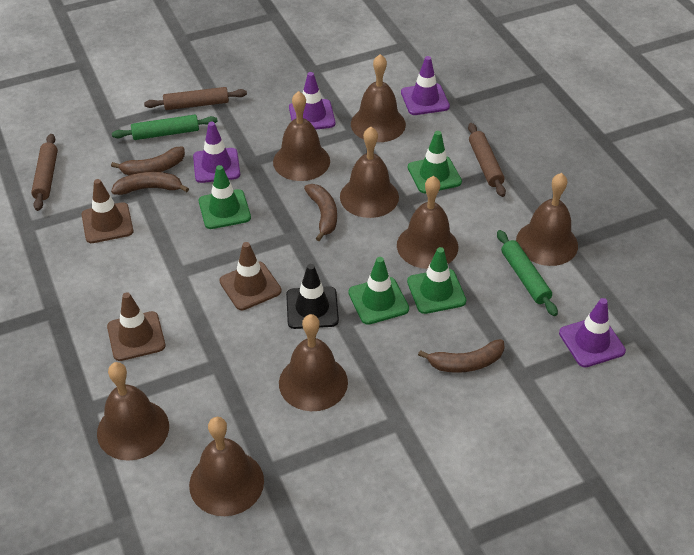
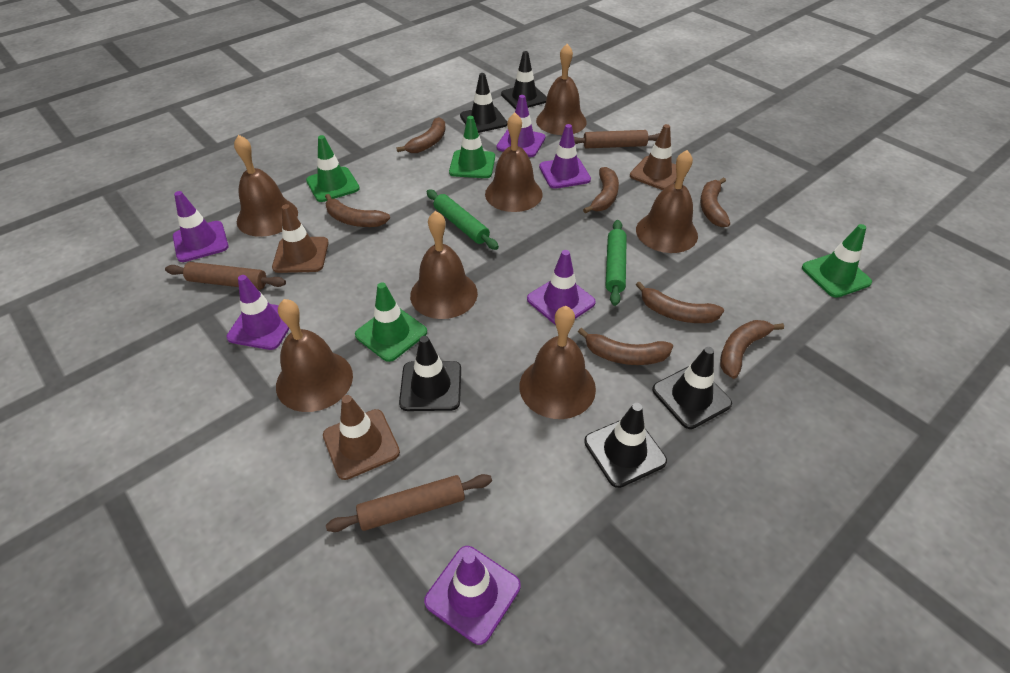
black traffic cone: 1 -> 5
brown banana: 4 -> 7
brown bell: 8 -> 7
purple traffic cone: 4 -> 6

